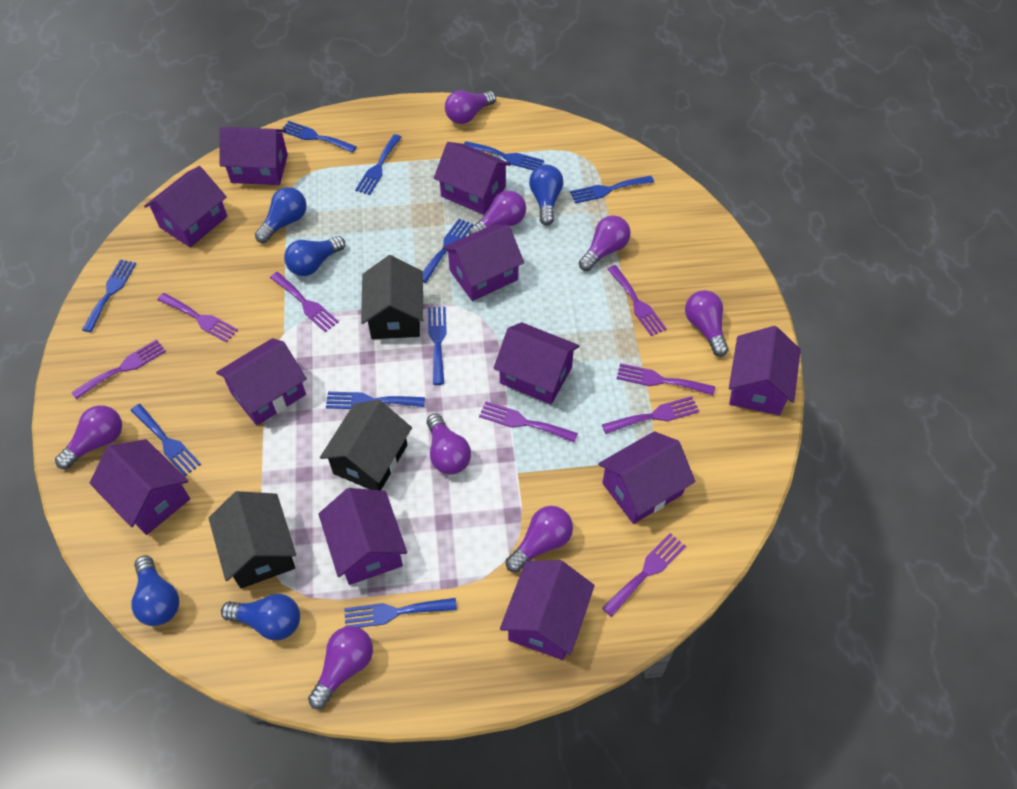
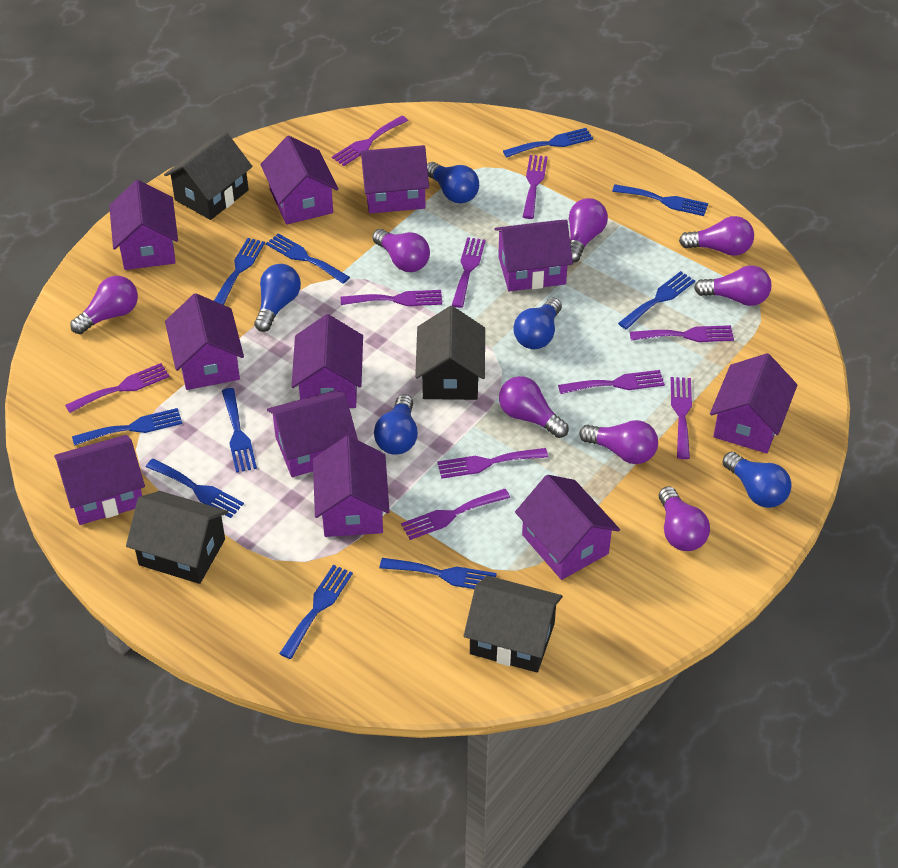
black house: 3 -> 4
purple fork: 8 -> 10

